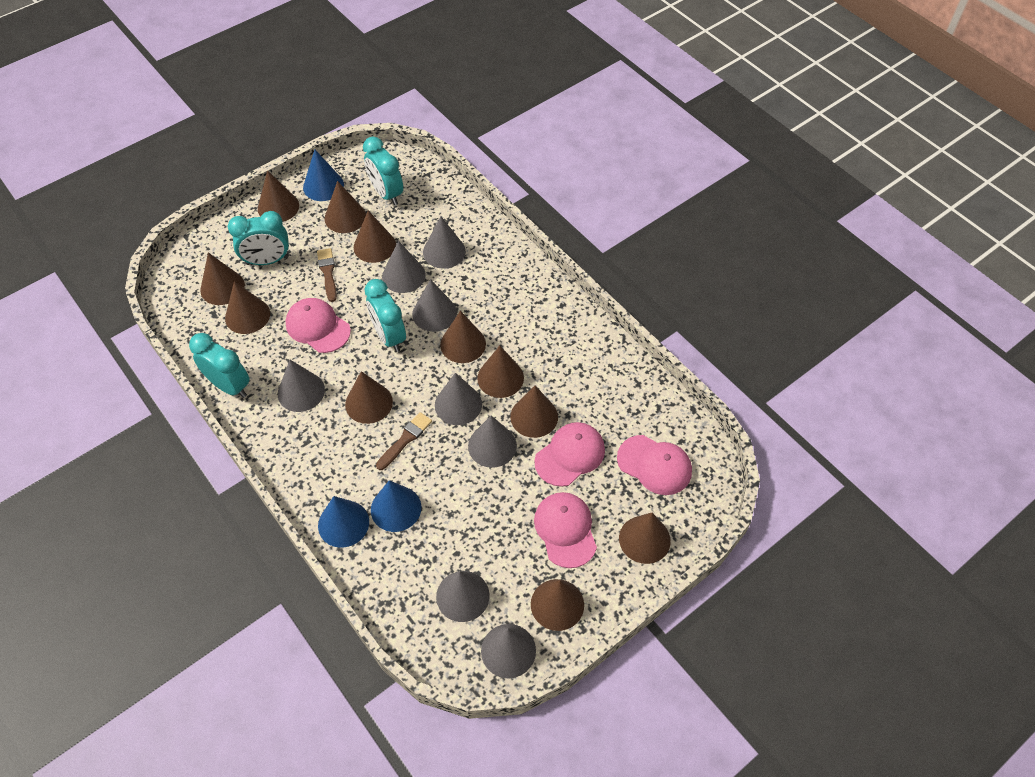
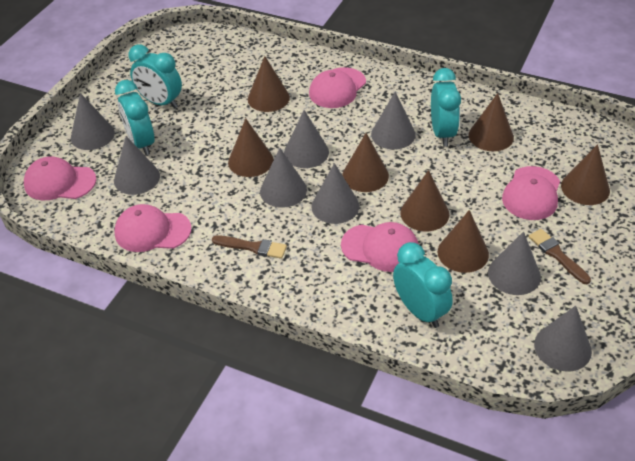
blue cone: 3 -> 0
brown cone: 11 -> 7
pink cap: 4 -> 5

